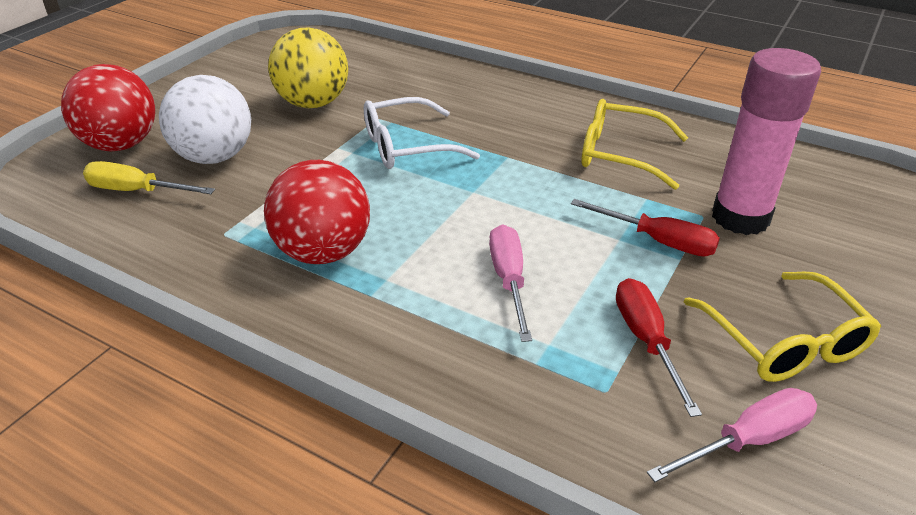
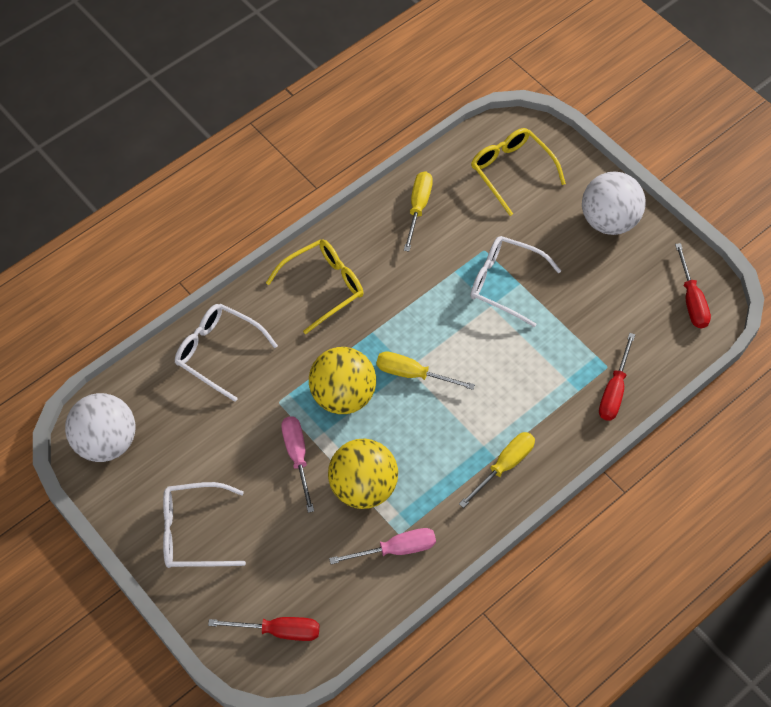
pink glue stick: 1 -> 0
red ball: 2 -> 0
red screwdriver: 2 -> 3
white ball: 1 -> 2
white glasses: 1 -> 3
yellow ball: 1 -> 2
yellow screwdriver: 1 -> 3

